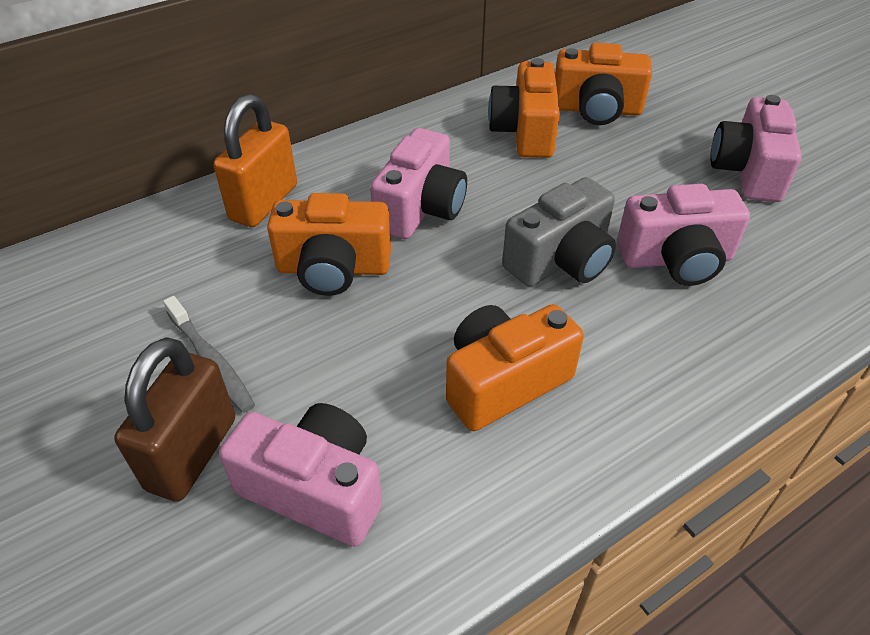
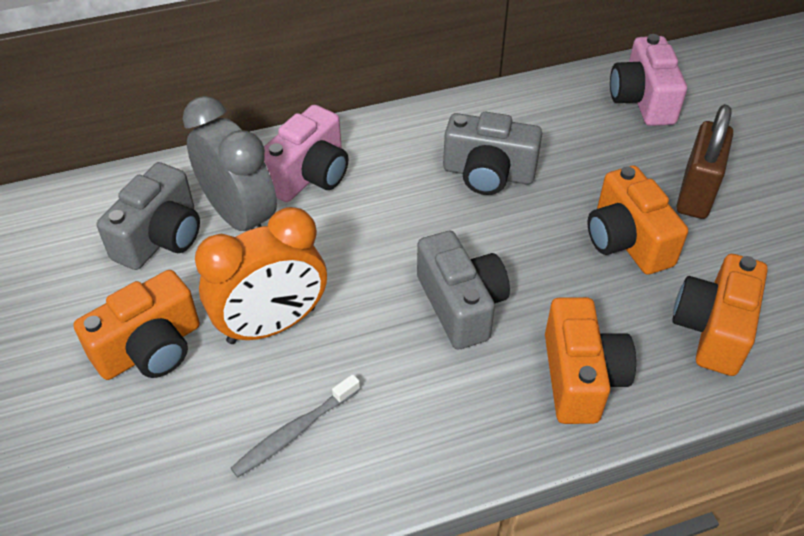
grey camera: 1 -> 3
grey clock: 0 -> 1
orange clock: 0 -> 1
orange padlock: 1 -> 0
pink camera: 4 -> 2

